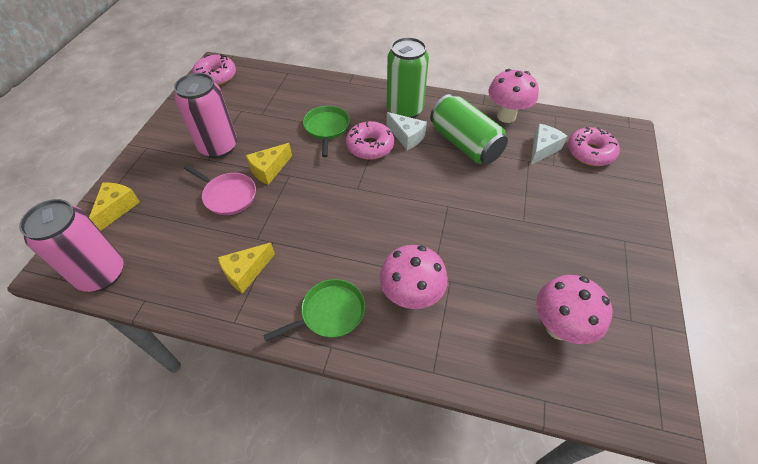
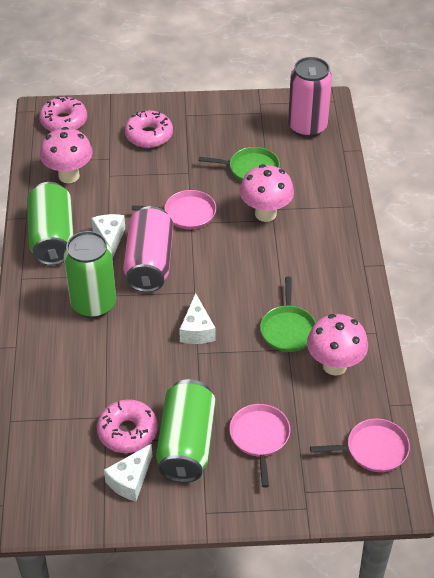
green can: 2 -> 3
pink pan: 1 -> 3
white cheese: 2 -> 3
yellow cheese: 3 -> 0

